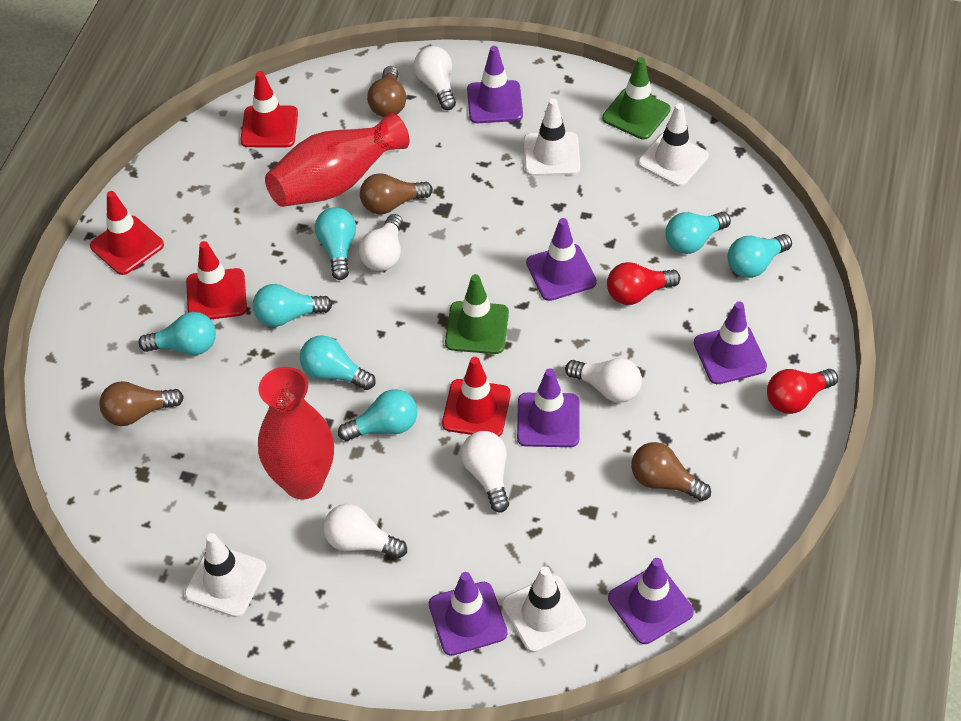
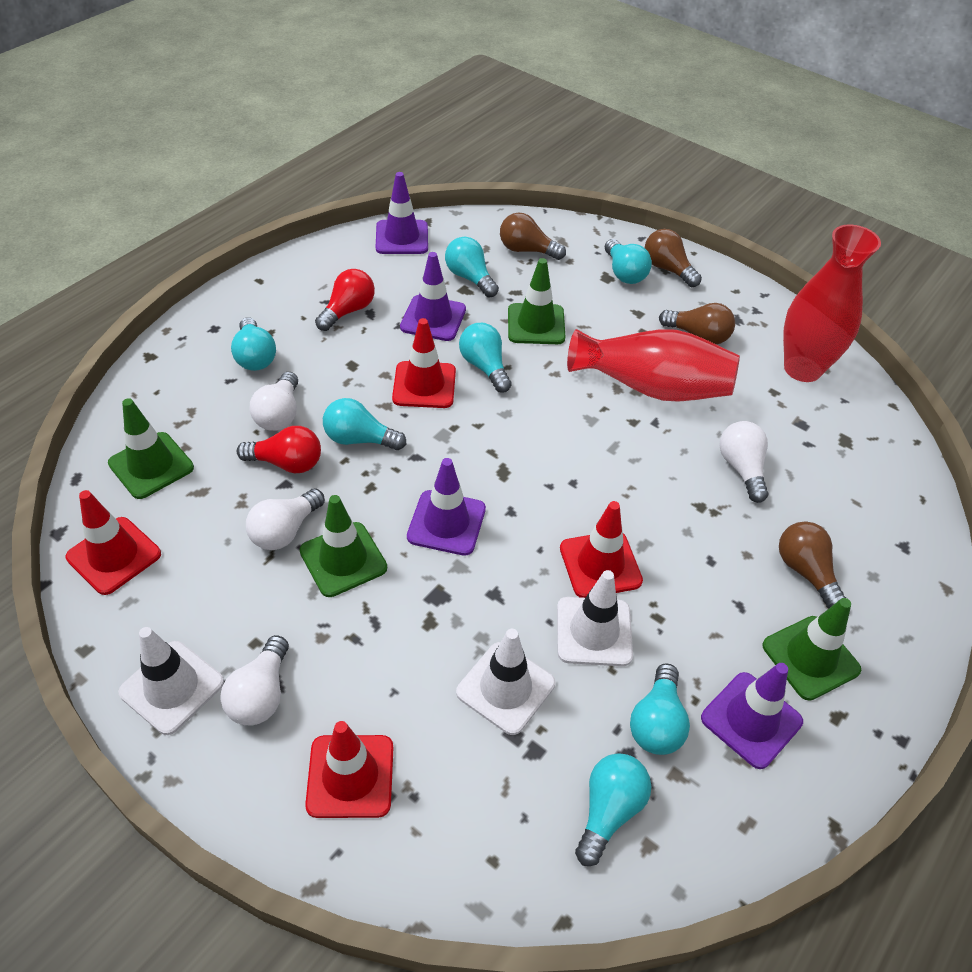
green traffic cone: 2 -> 4
purple traffic cone: 6 -> 4
white light bulb: 5 -> 4
white traffic cone: 4 -> 3

